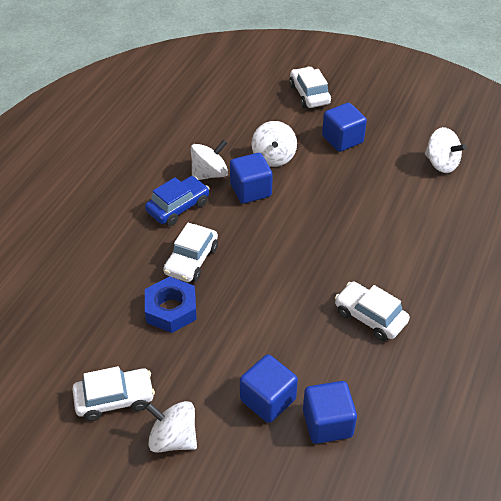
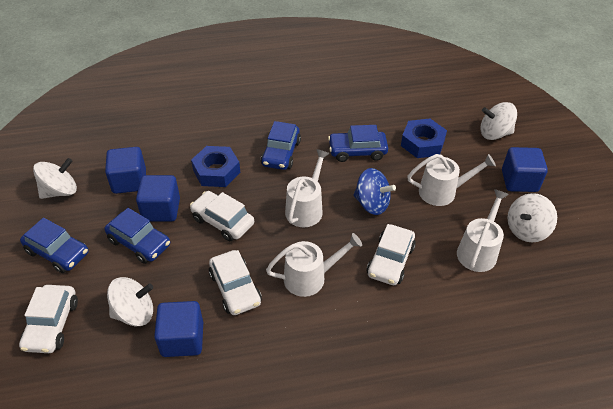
blue car: 1 -> 4
blue nut: 1 -> 2
blue spinning top: 0 -> 1
white watering can: 0 -> 4

